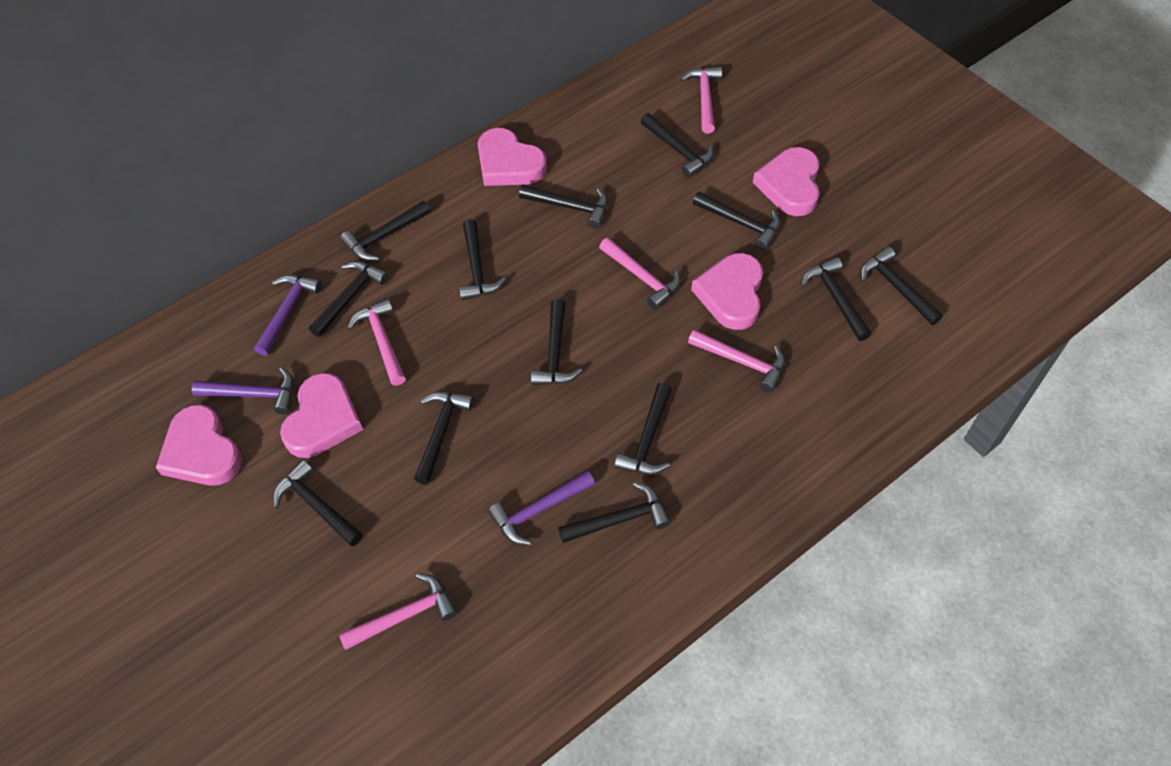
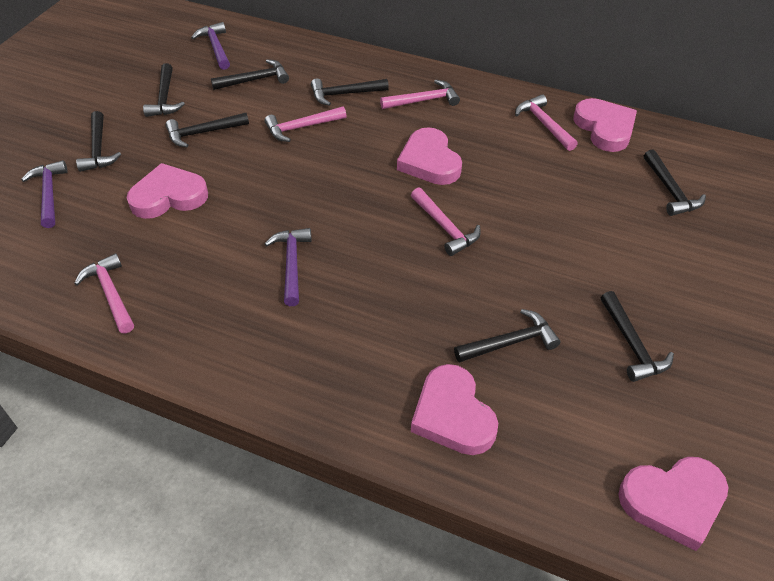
black hammer: 13 -> 8

